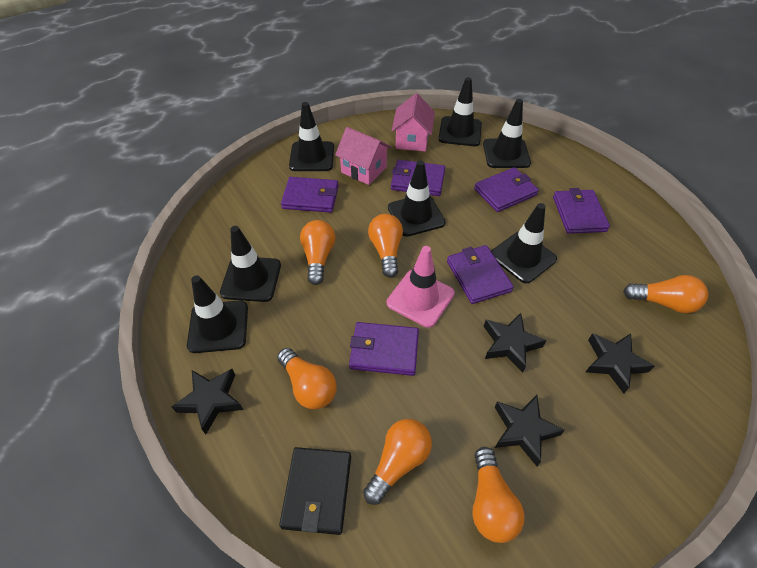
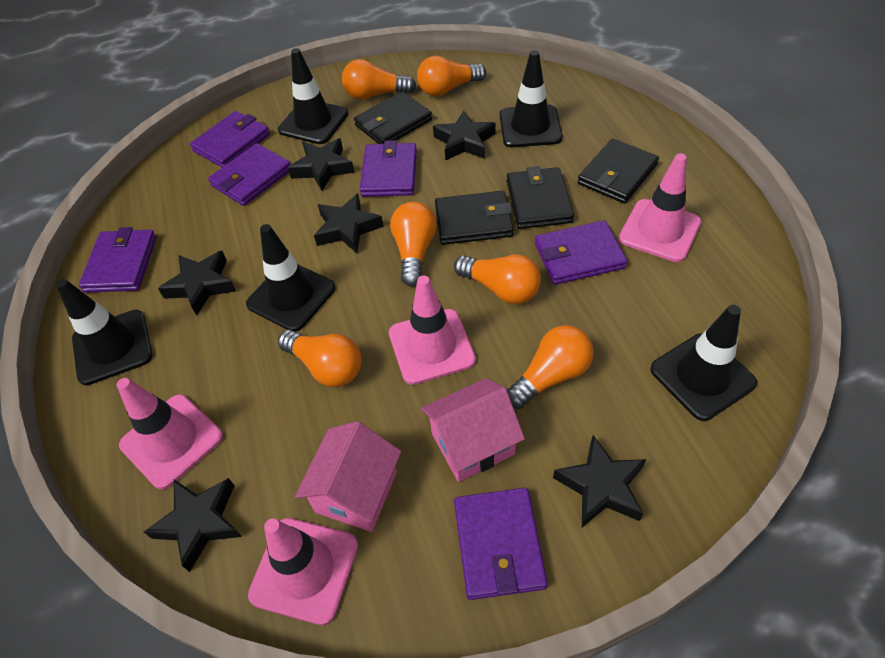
black star: 4 -> 6
black traffic cone: 7 -> 5
black wallet: 1 -> 4
pink traffic cone: 1 -> 4

